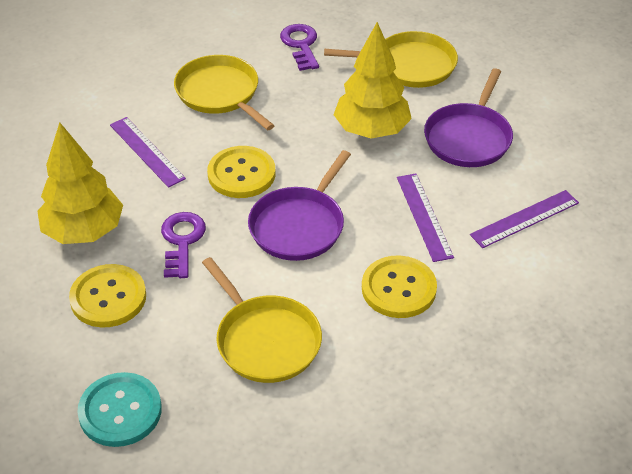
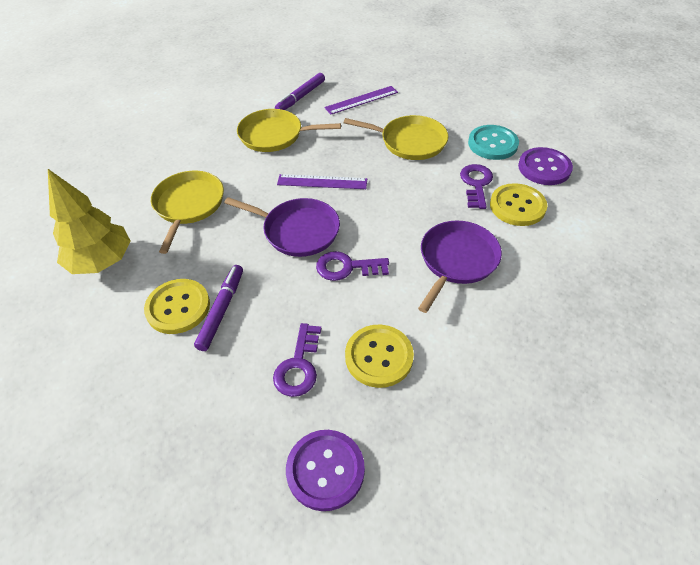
purple button: 0 -> 2
purple key: 2 -> 3
purple marker: 0 -> 2
purple ruler: 3 -> 2
yellow tree: 2 -> 1

